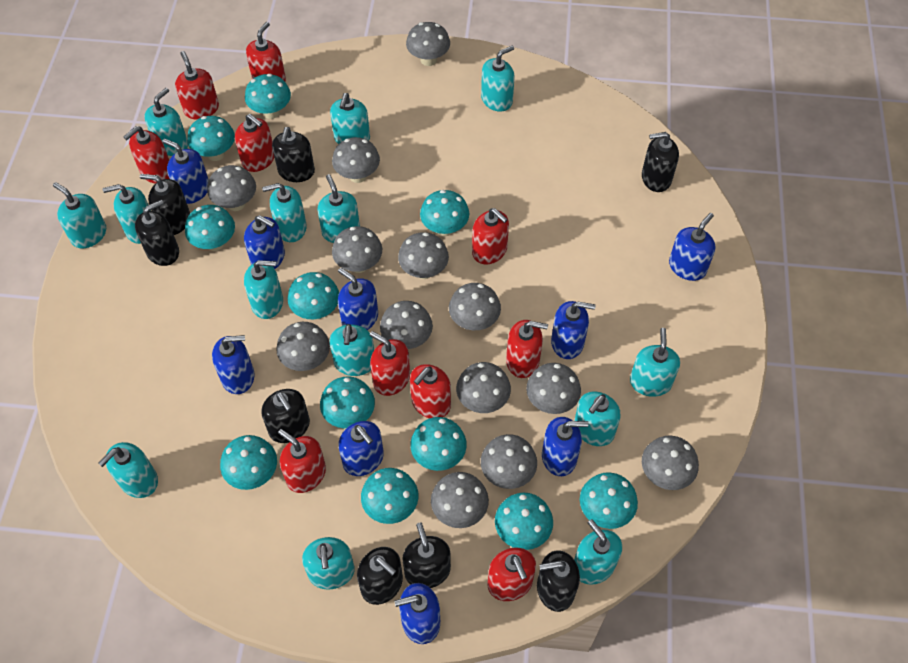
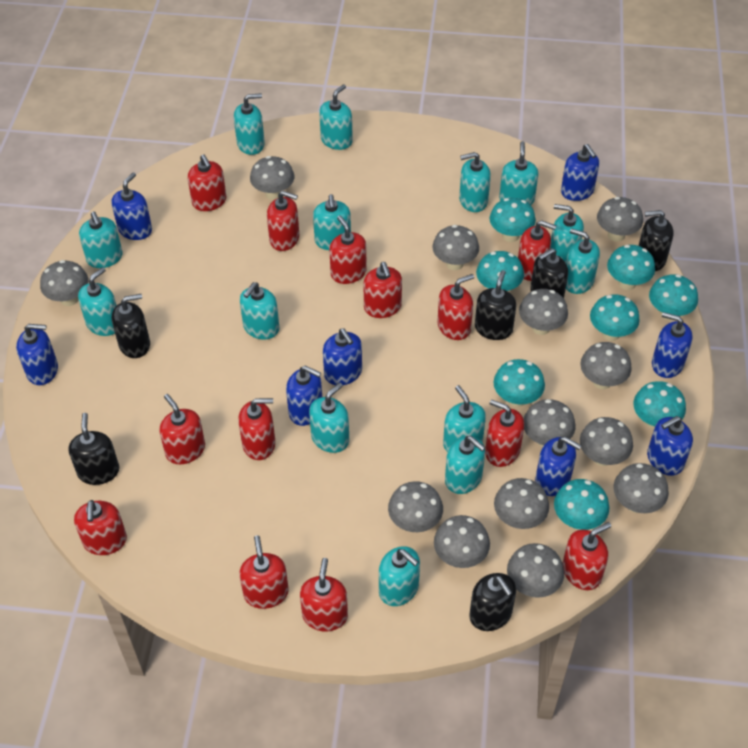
black soap dispenser: 8 -> 6
blue soap dispenser: 9 -> 8
red soap dispenser: 10 -> 13
turquoise mushroom: 11 -> 8

